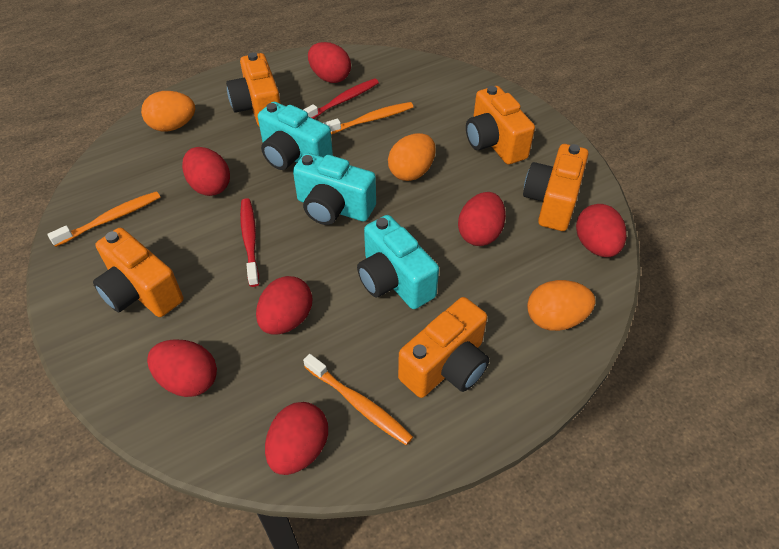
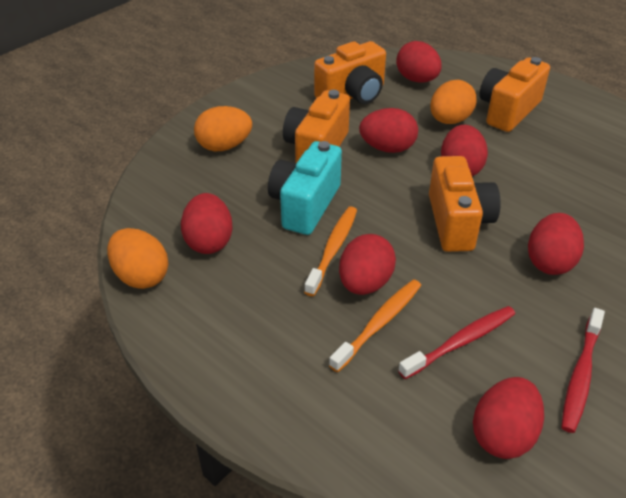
orange camera: 5 -> 4
orange toothbrush: 3 -> 2
turquoise camera: 3 -> 1

